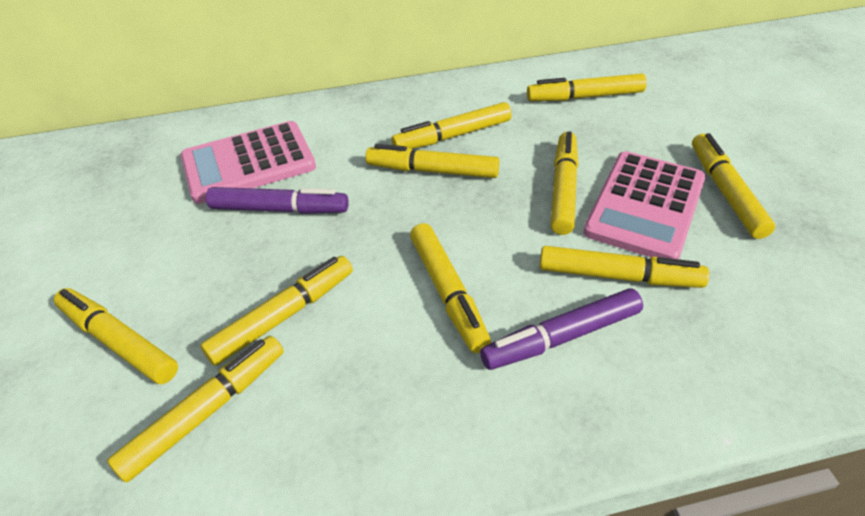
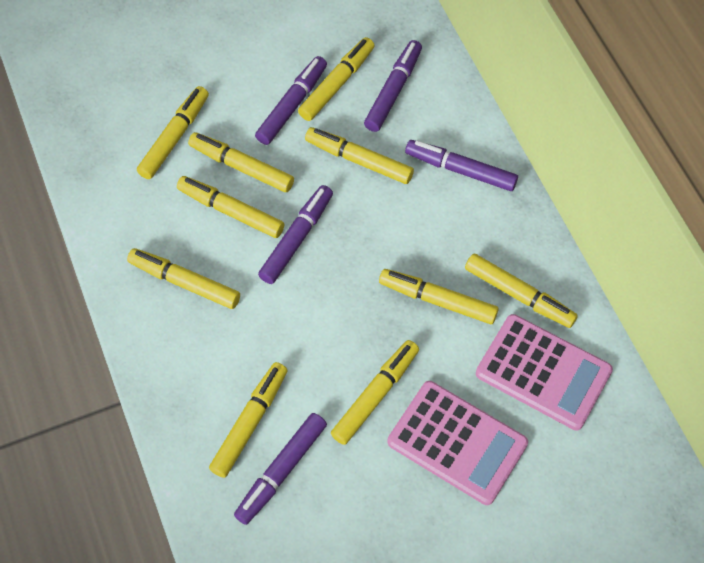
purple marker: 2 -> 5

